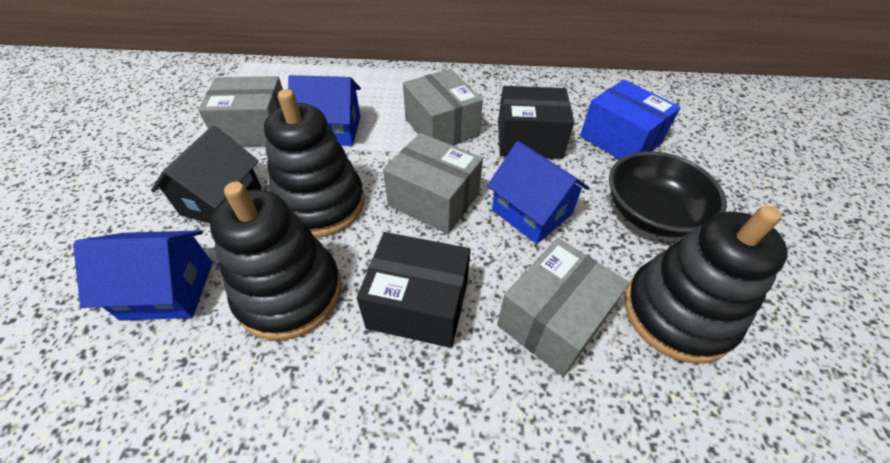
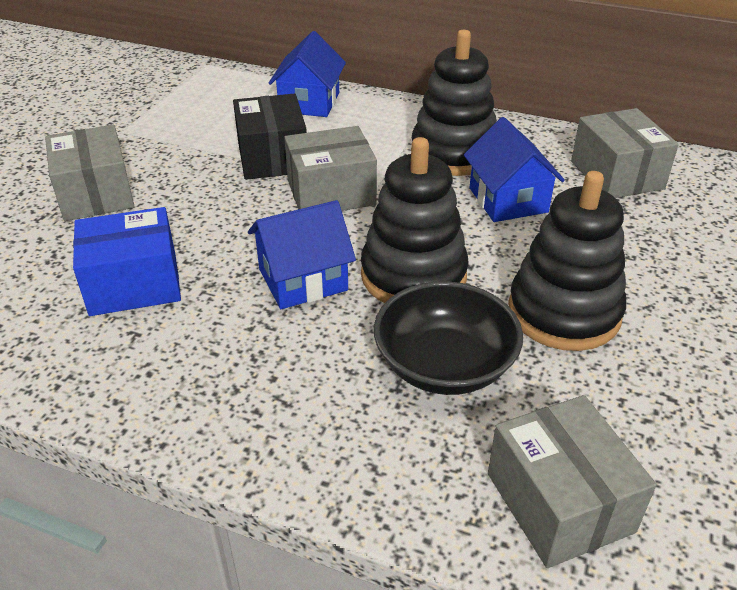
black box: 2 -> 1
black house: 1 -> 0

